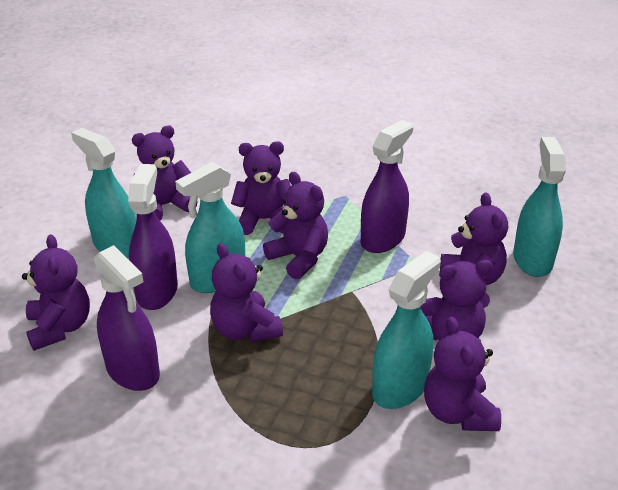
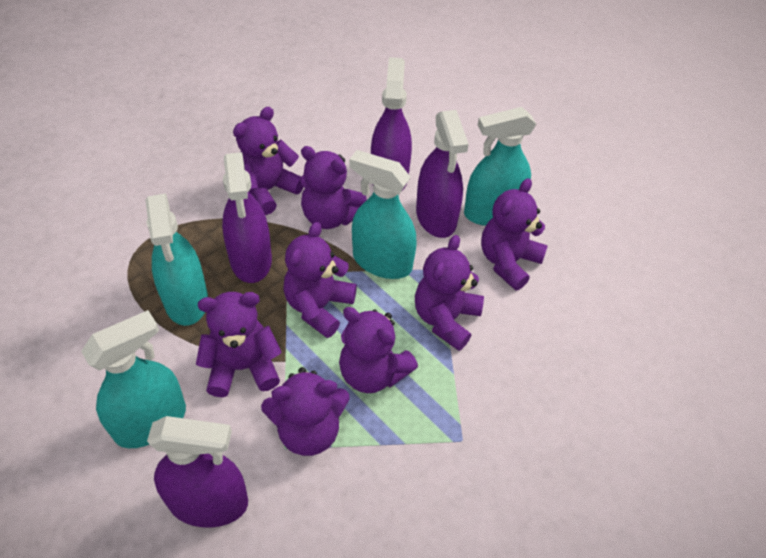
purple spray bottle: 3 -> 4

